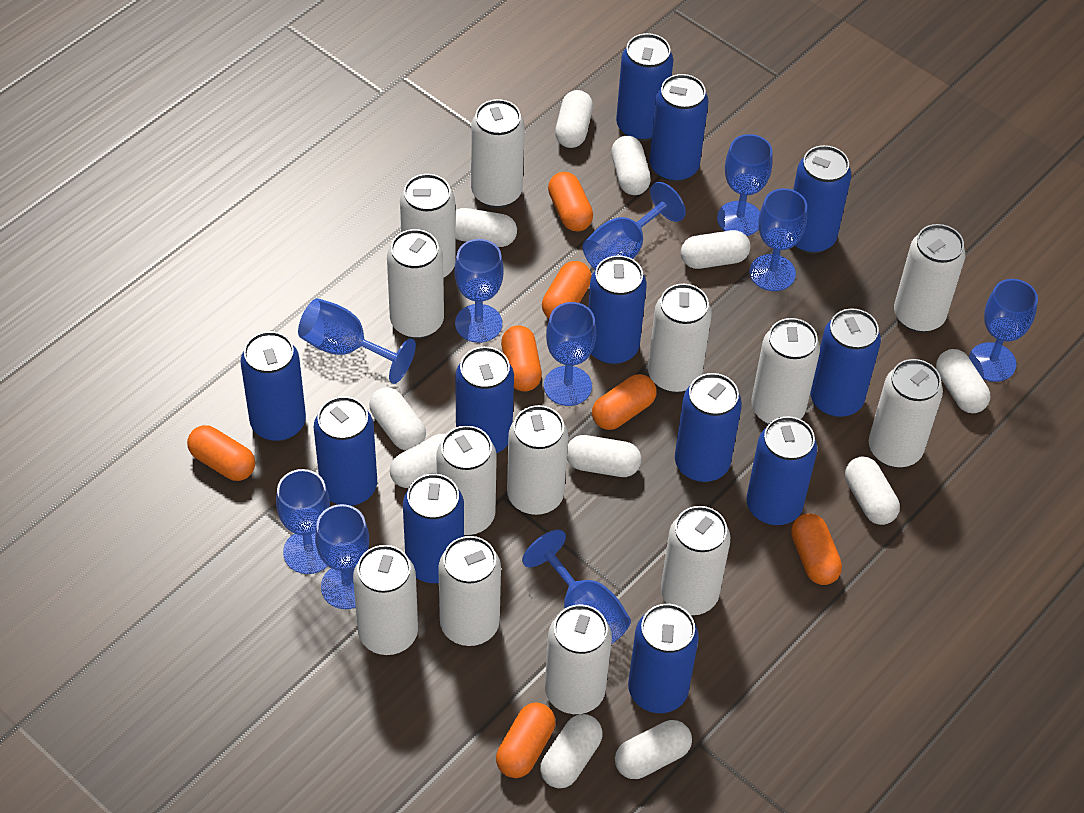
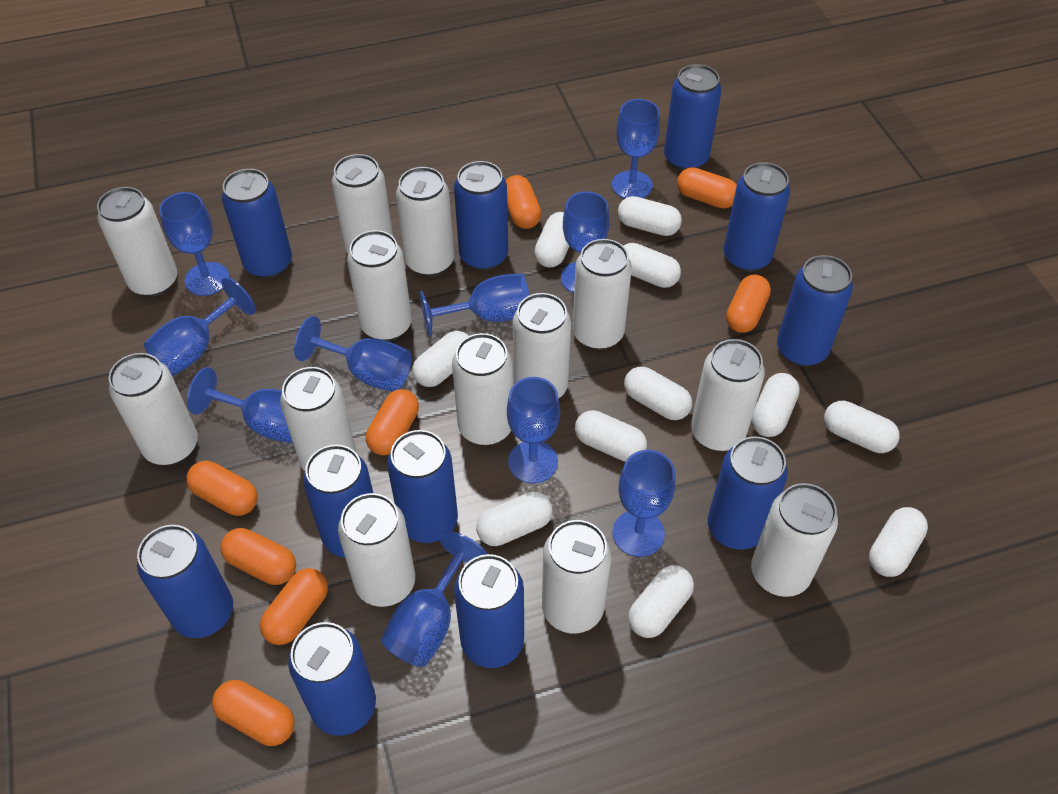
blue can: 12 -> 11
orange capsule: 7 -> 8

